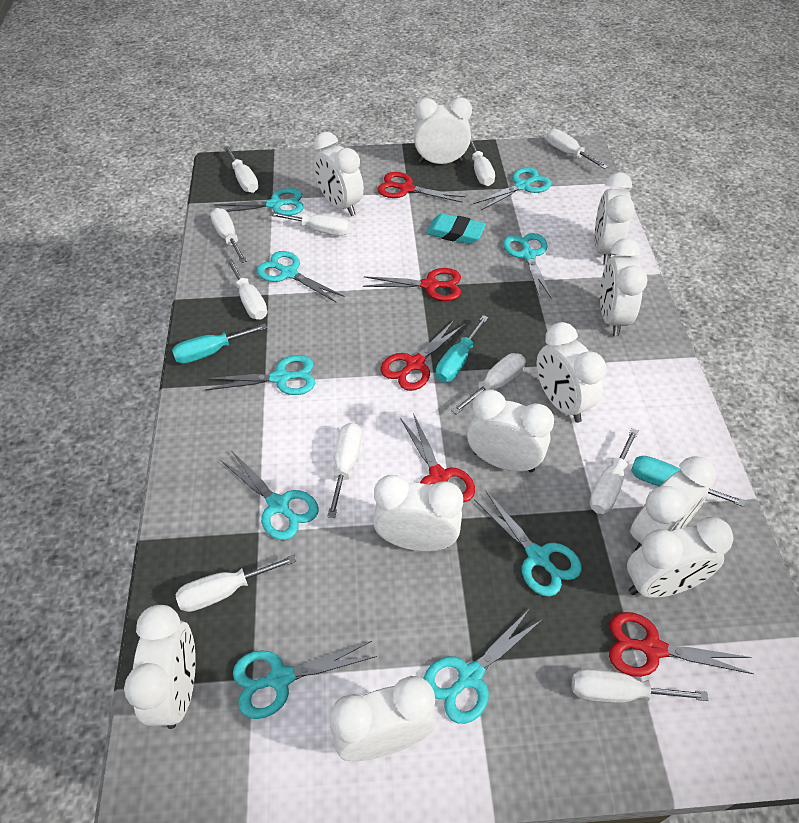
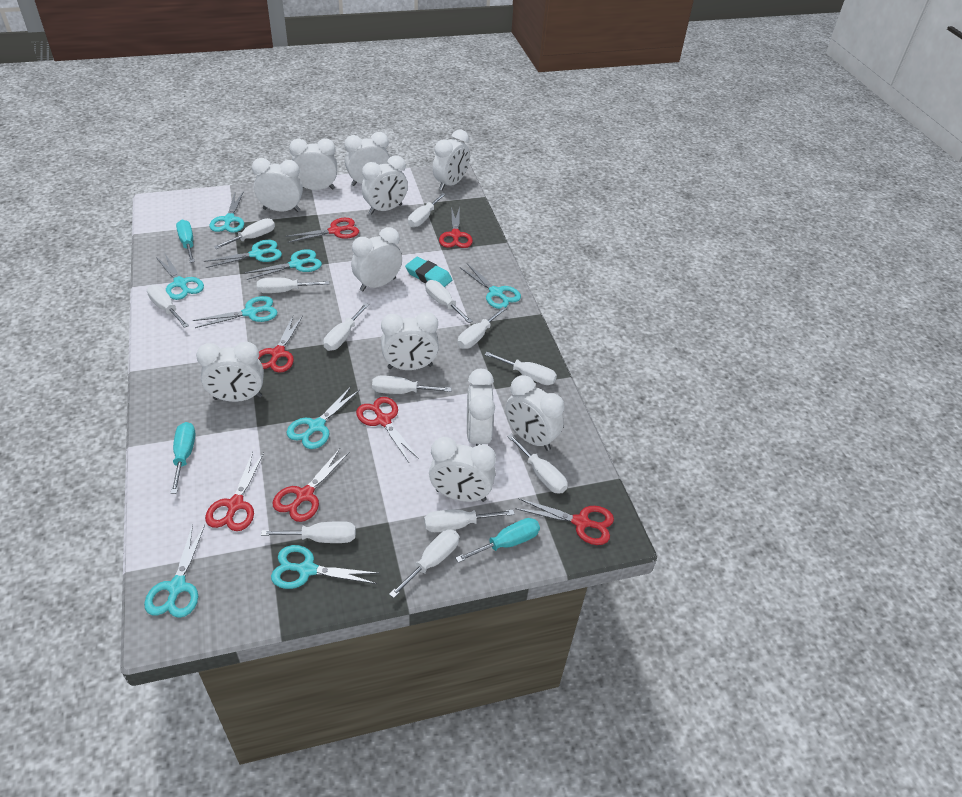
red scissors: 5 -> 7
white screwdriver: 11 -> 13

